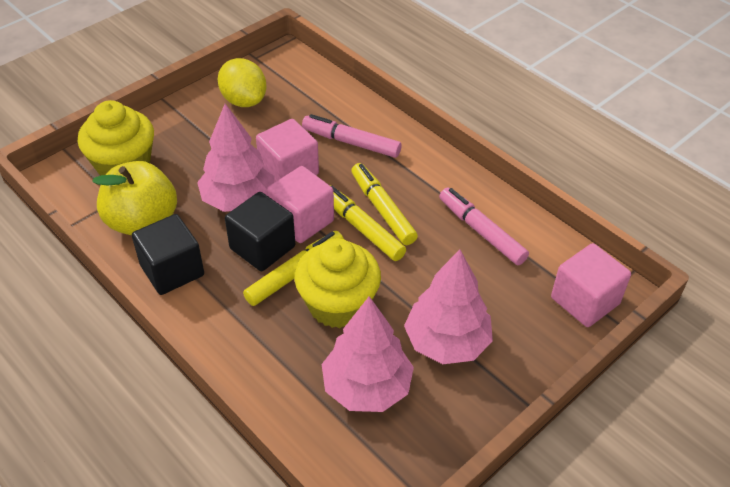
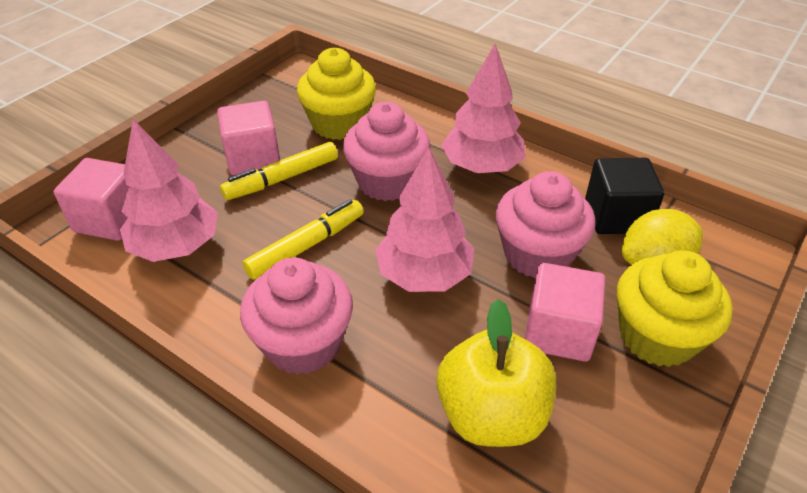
black cube: 2 -> 1
pink cupcake: 0 -> 3
pink marker: 2 -> 0
yellow marker: 3 -> 2

